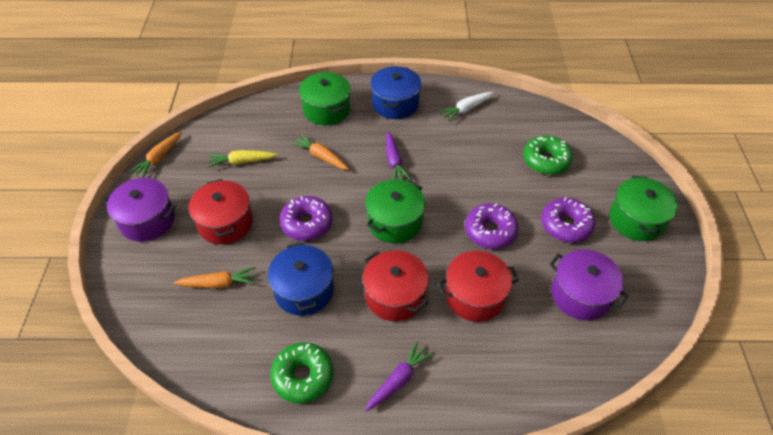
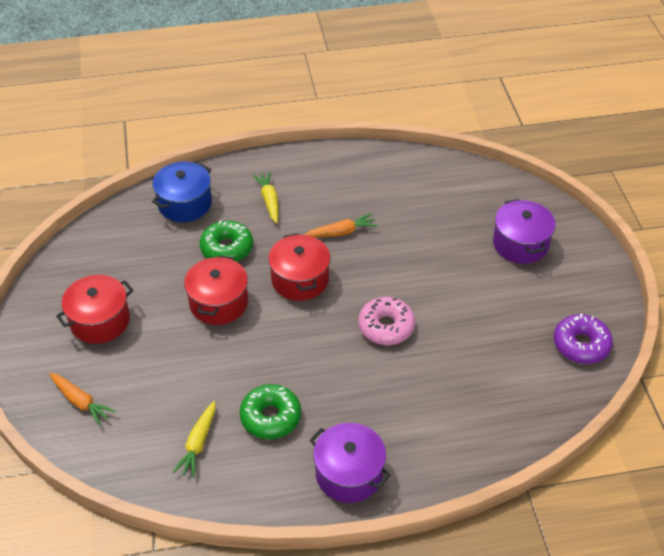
blue pot: 2 -> 1
green pot: 3 -> 0
orange carrot: 3 -> 2
pink donut: 0 -> 1
purple carrot: 2 -> 0
purple donut: 3 -> 1
white carrot: 1 -> 0
yellow carrot: 1 -> 2

